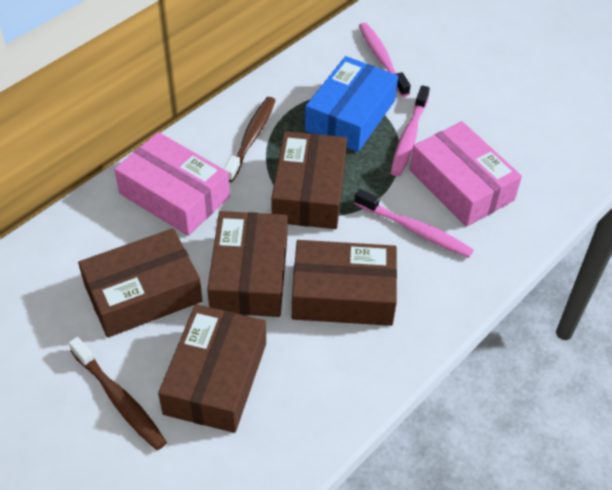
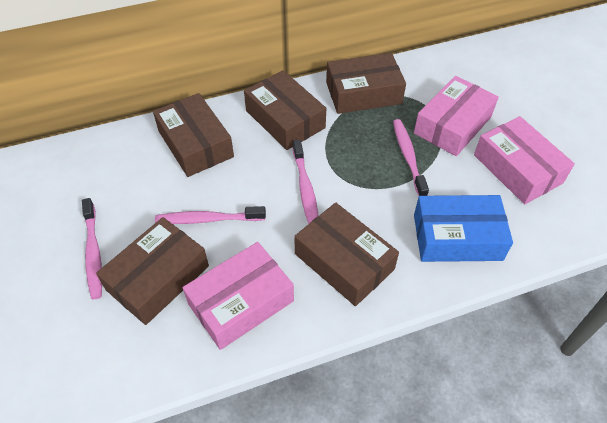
brown toothbrush: 2 -> 0
pink box: 2 -> 3
pink toothbrush: 3 -> 4

